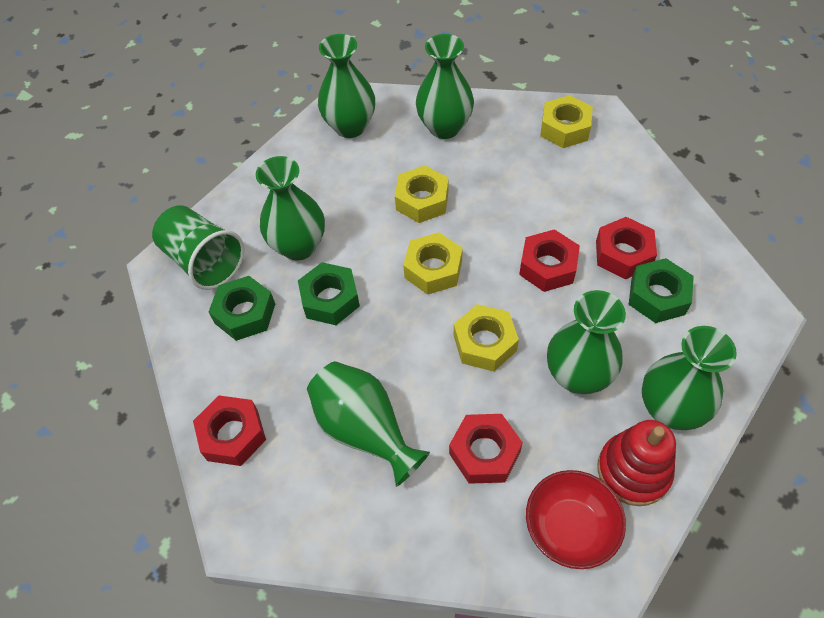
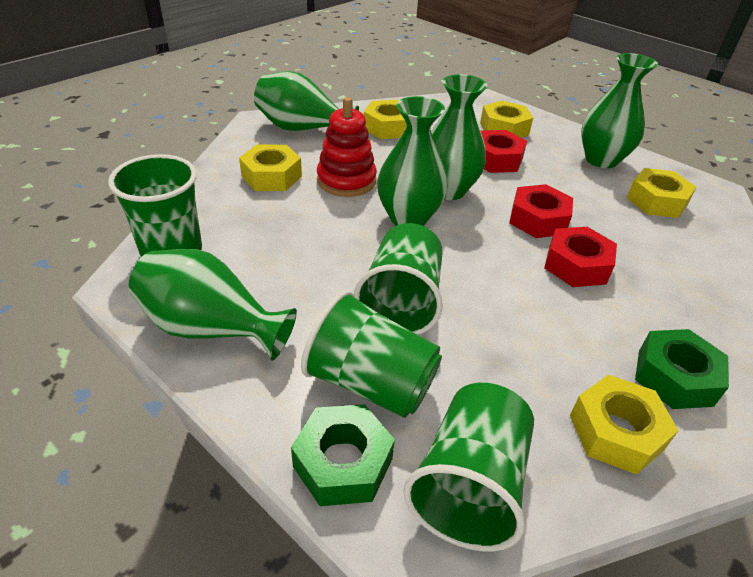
green cup: 1 -> 4
green nut: 3 -> 2
green vase: 6 -> 5
red bowl: 1 -> 0
red nut: 4 -> 3
yellow nut: 4 -> 5

